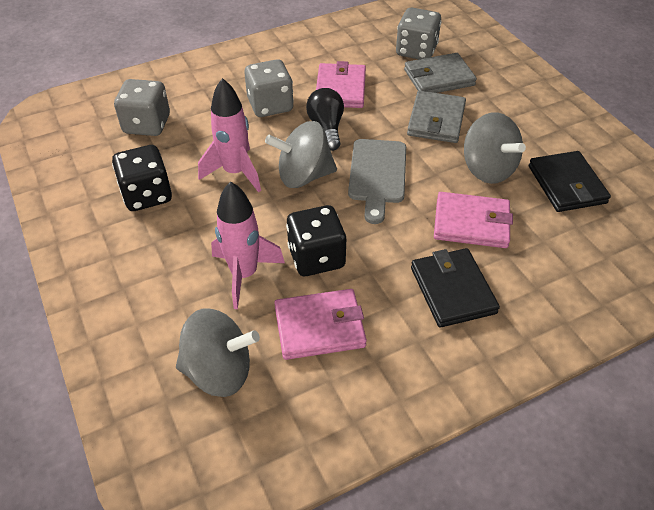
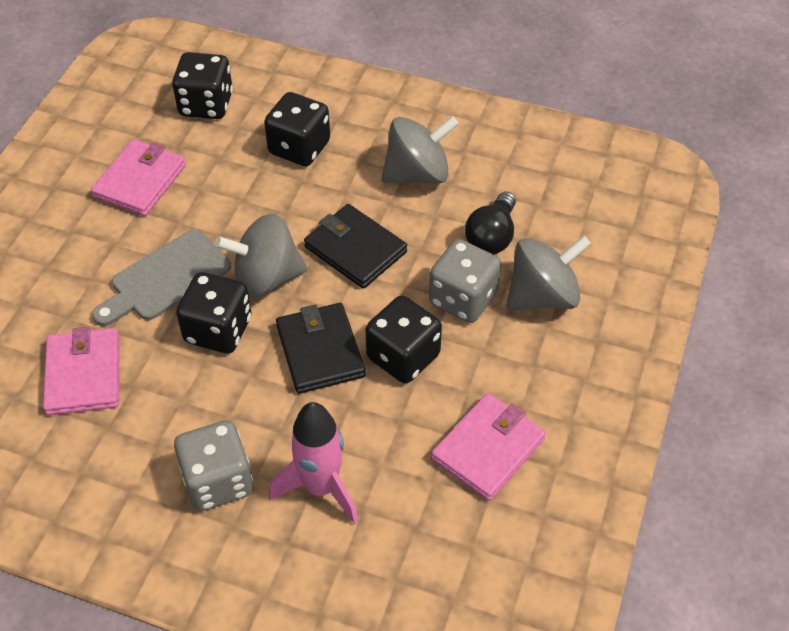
black dice: 2 -> 4
grey dice: 3 -> 2
grey wallet: 2 -> 0
pink rocket: 2 -> 1

